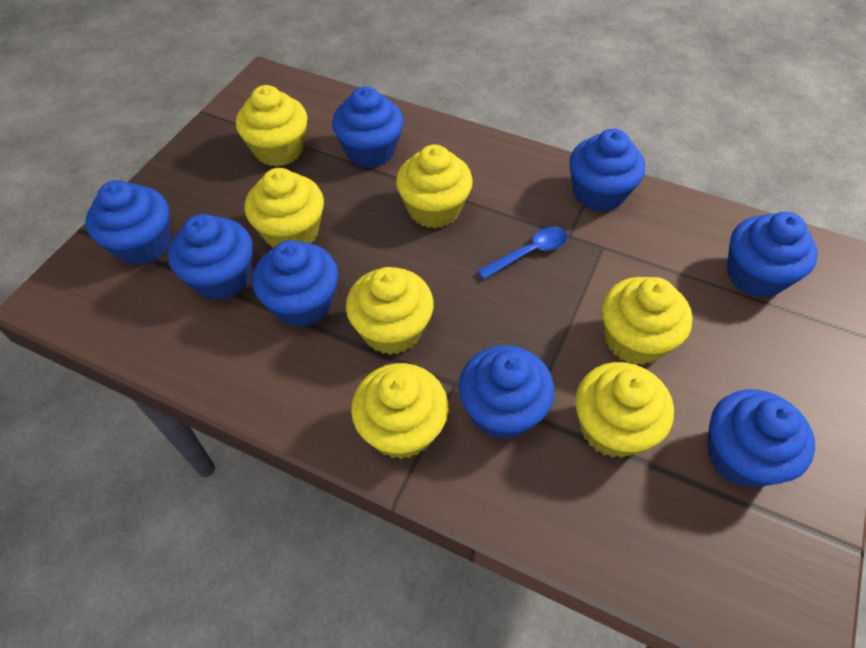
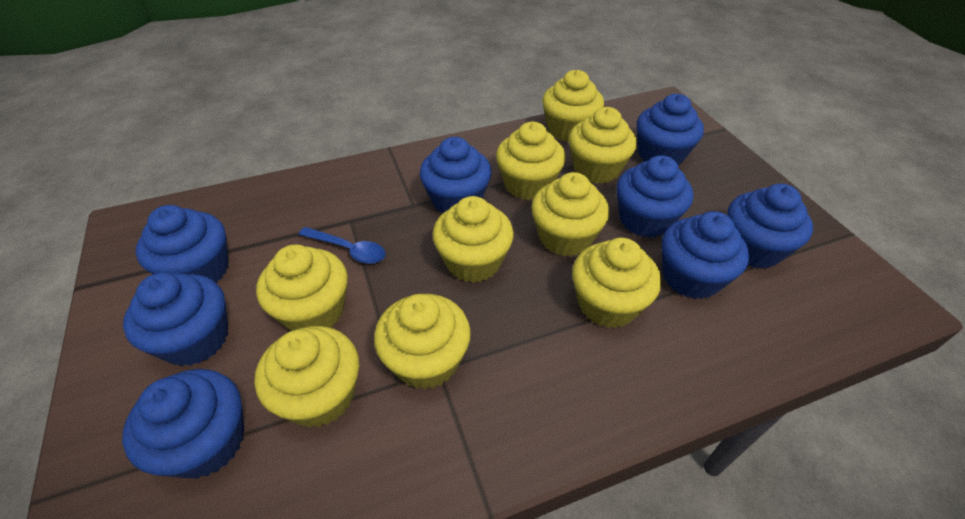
yellow cupcake: 7 -> 9

